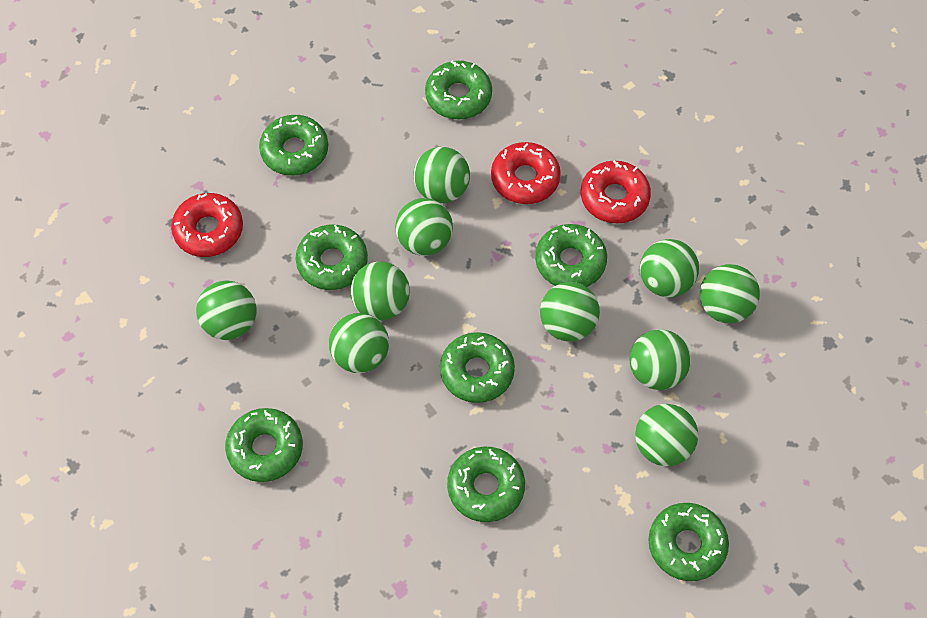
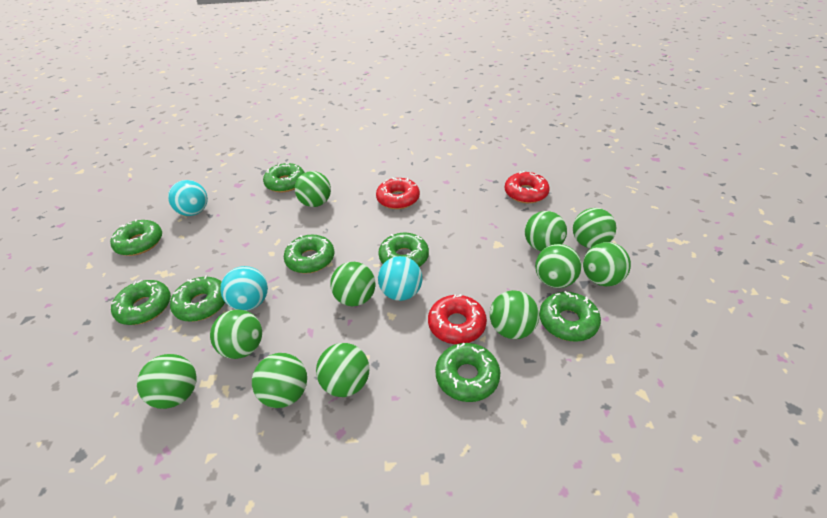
green ball: 10 -> 11
turquoise ball: 0 -> 3

